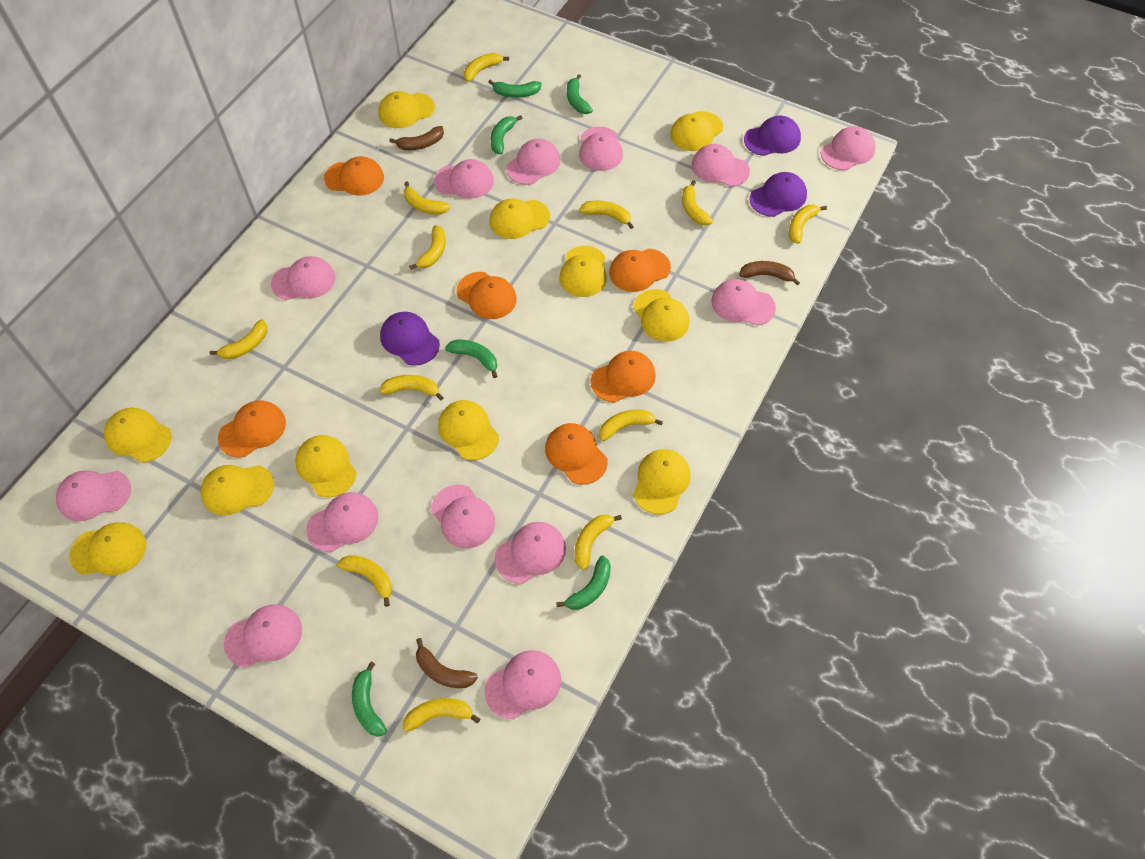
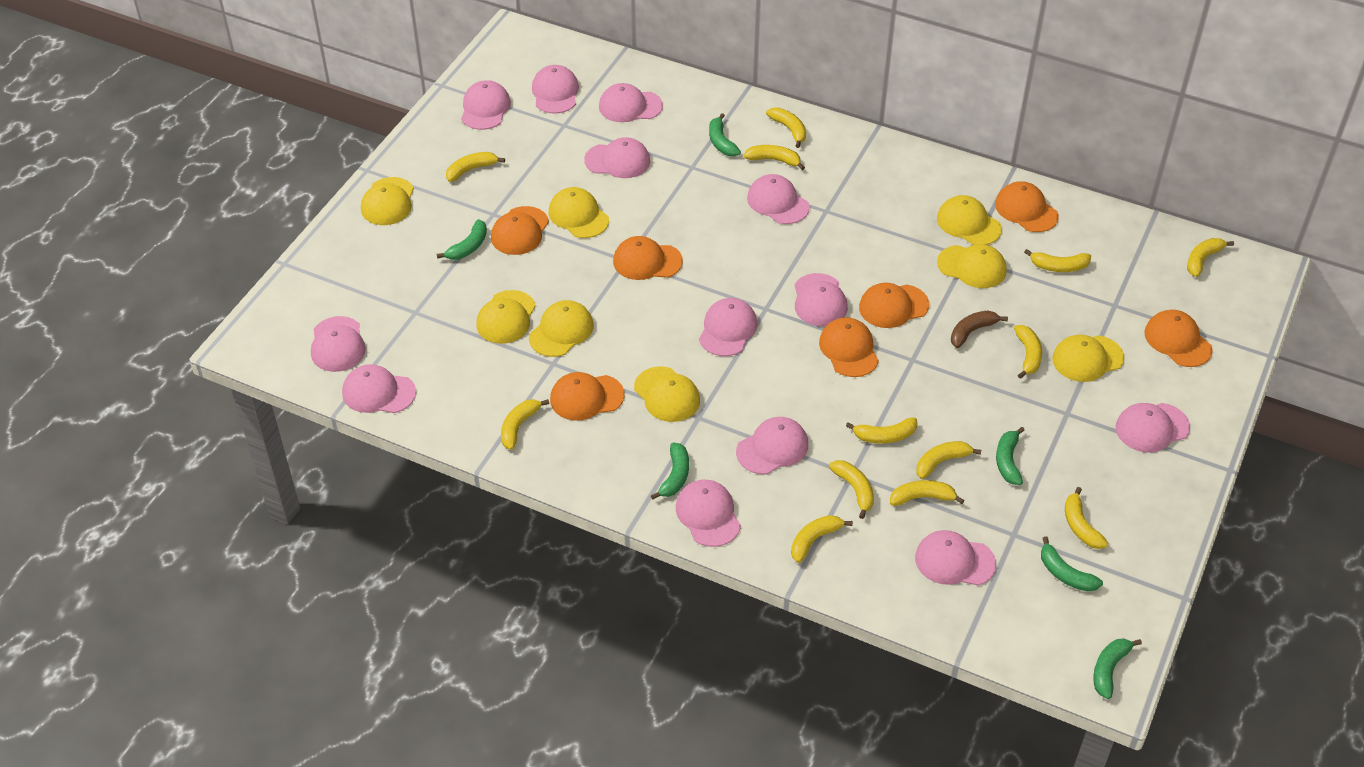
brown banana: 3 -> 1
orange cap: 6 -> 7
purple cap: 3 -> 0
yellow banana: 12 -> 13
yellow cap: 11 -> 8

